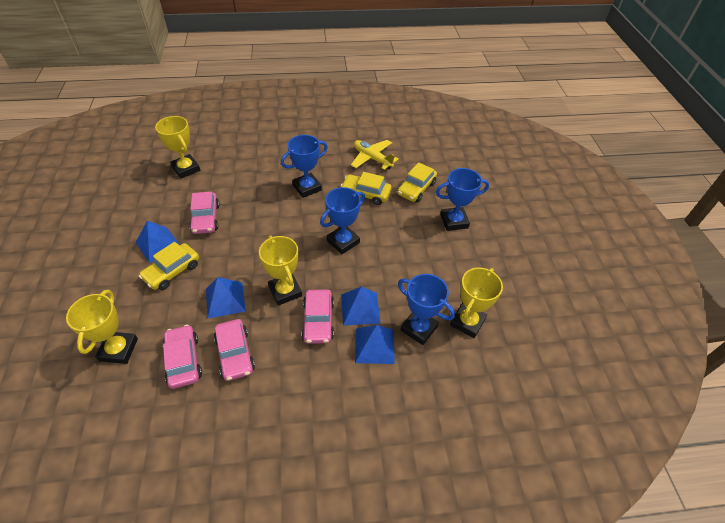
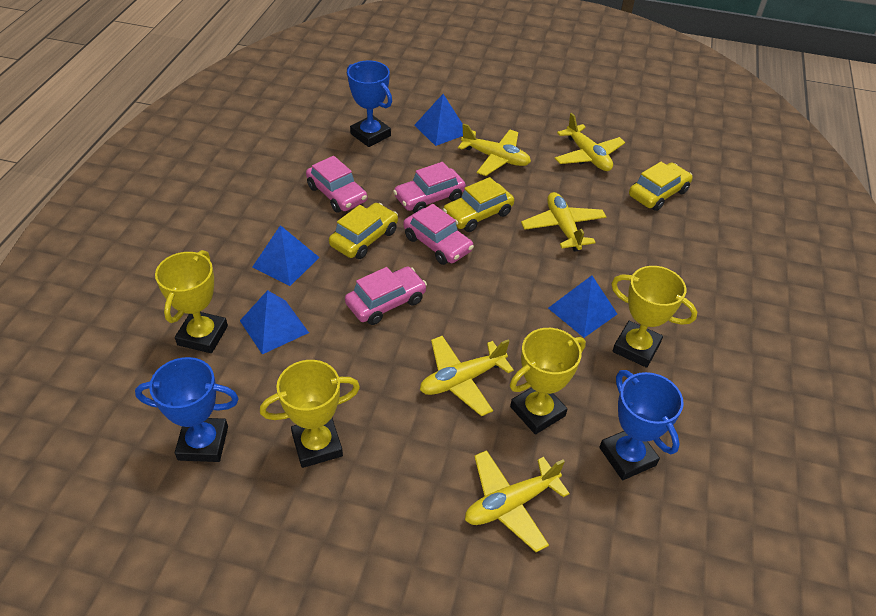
blue trophy: 4 -> 3
yellow plane: 1 -> 5

